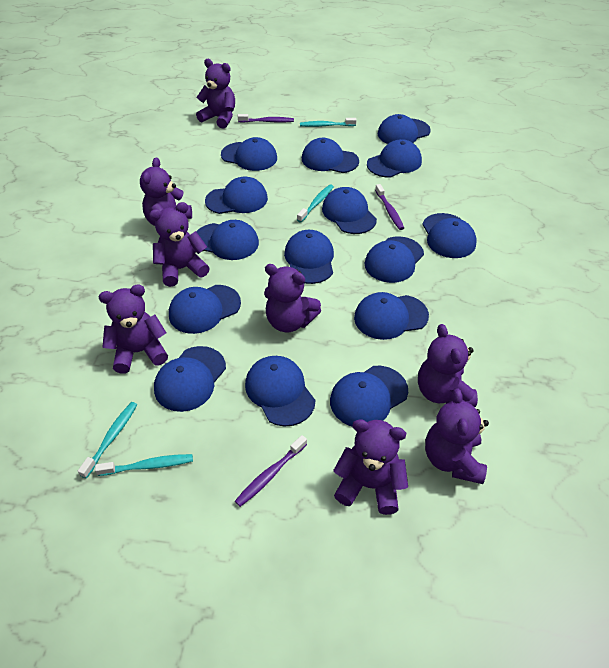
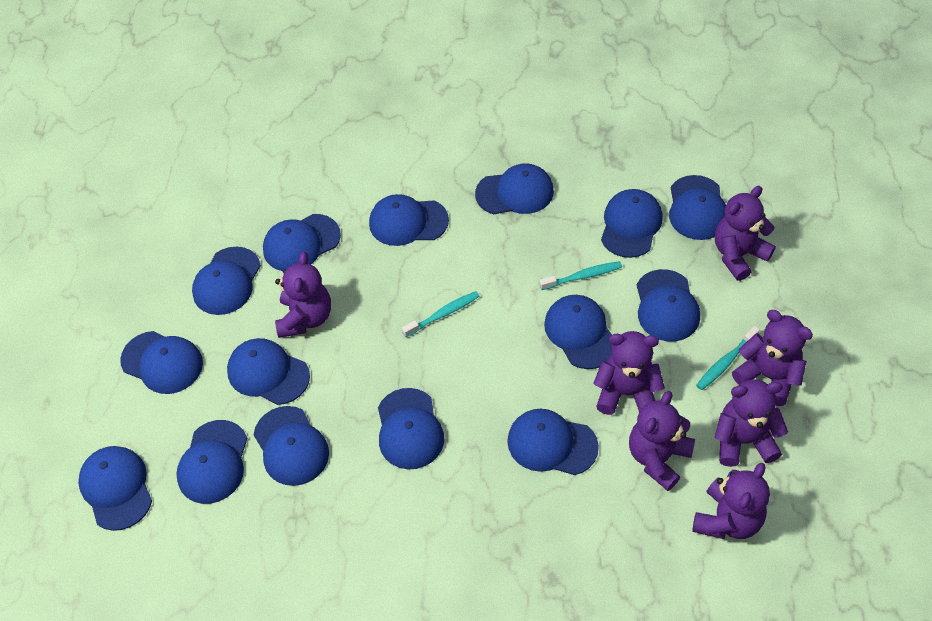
purple teddy bear: 8 -> 7
purple toothbrush: 3 -> 0
turquoise toothbrush: 4 -> 3

